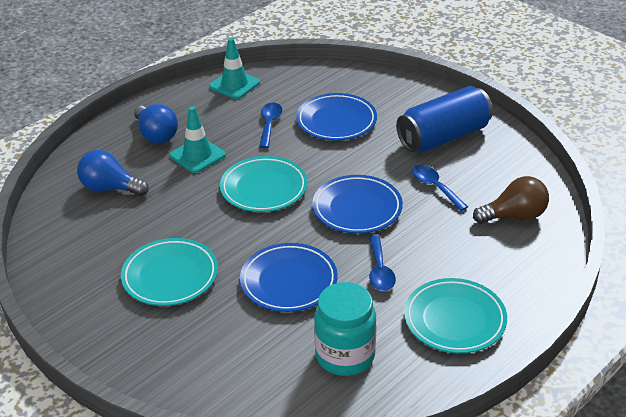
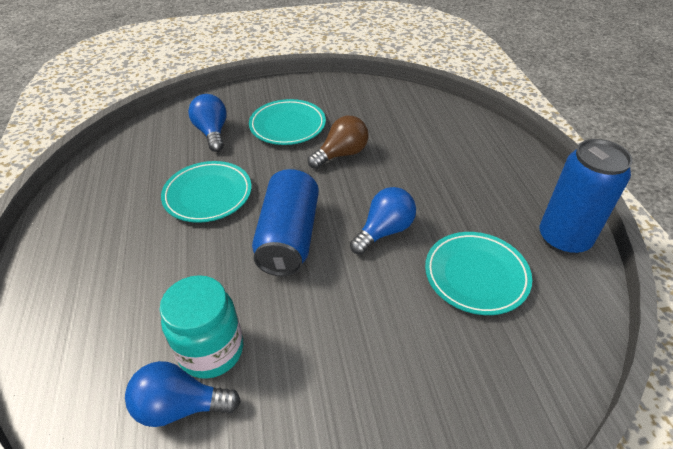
blue can: 1 -> 2
blue light bulb: 2 -> 3
blue plate: 3 -> 0
blue spoon: 3 -> 0
turquoise traffic cone: 2 -> 0

